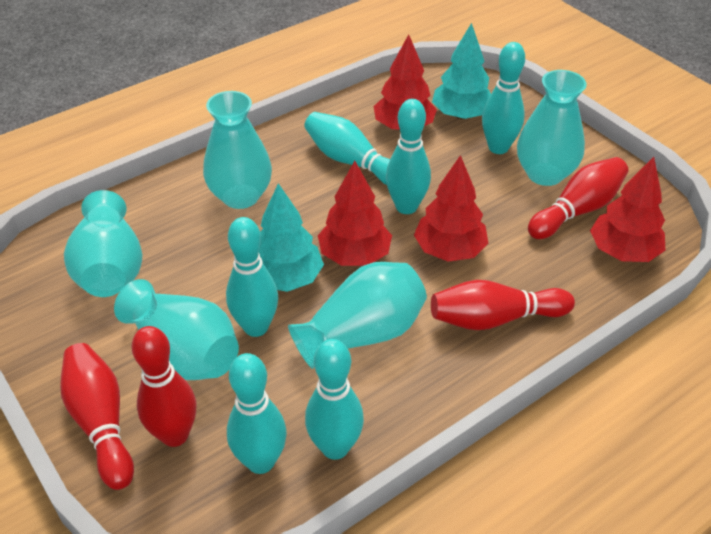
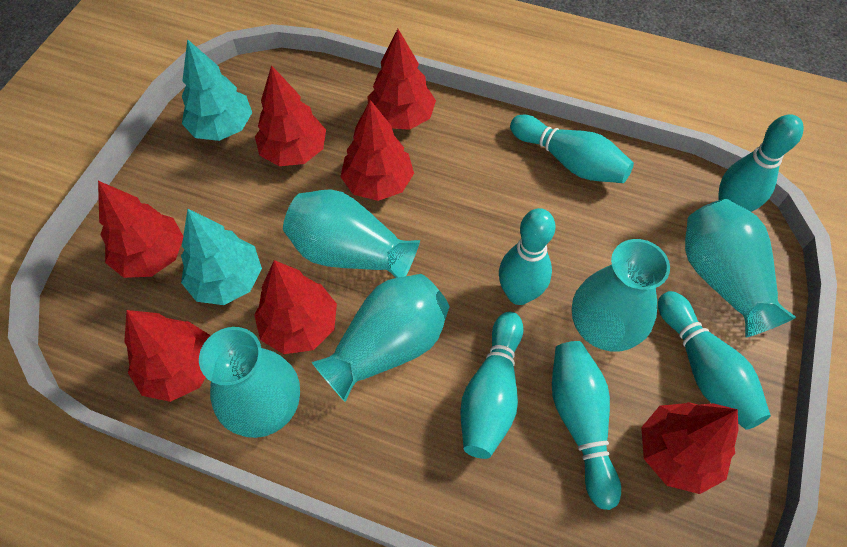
red bowling pin: 4 -> 0
red tree: 4 -> 7

